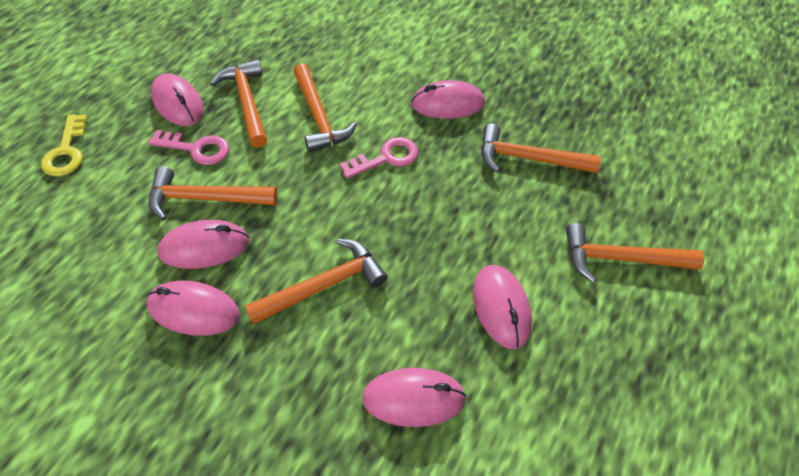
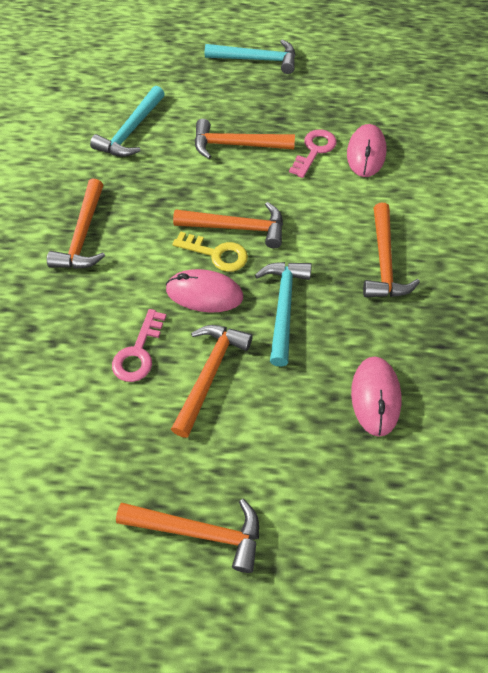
pink mouse: 6 -> 3
turquoise hammer: 0 -> 3

